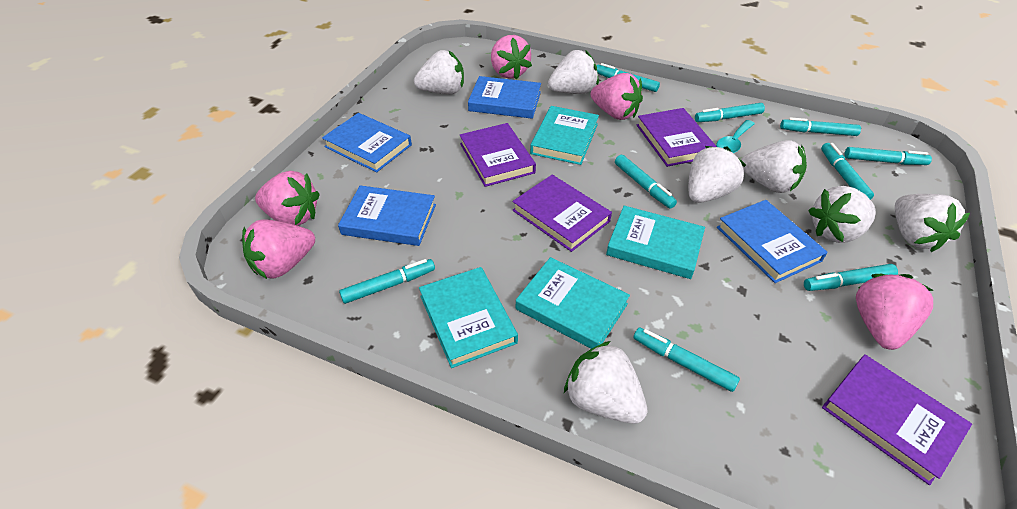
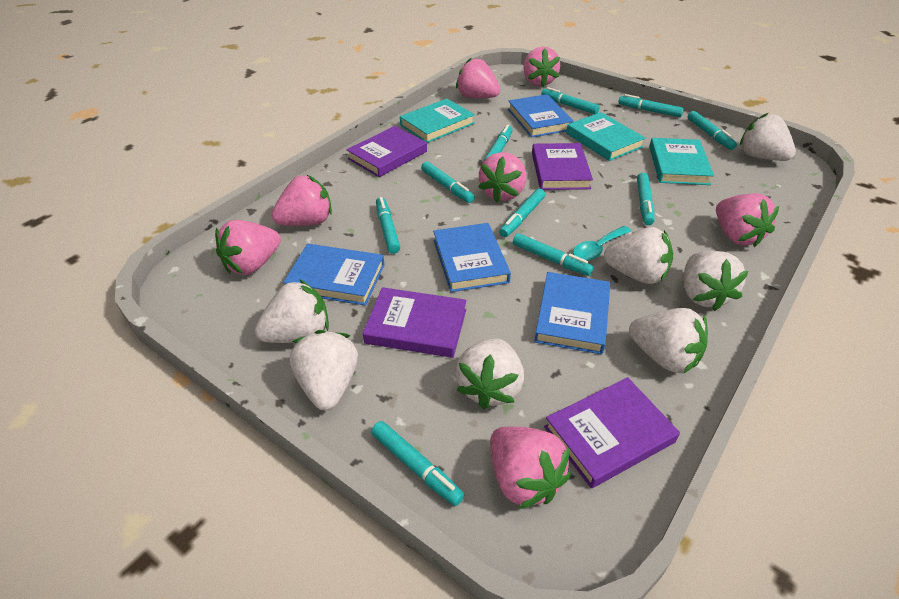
pink strawberry: 5 -> 7
turquoise book: 4 -> 3
turquoise marker: 9 -> 10

